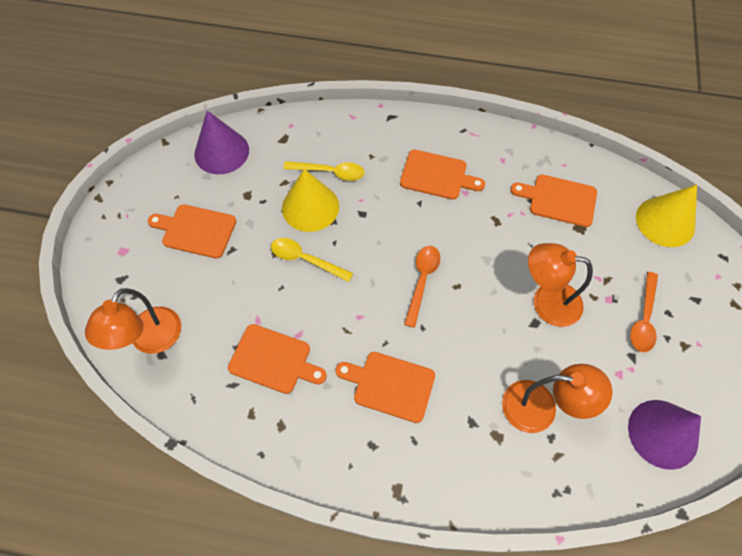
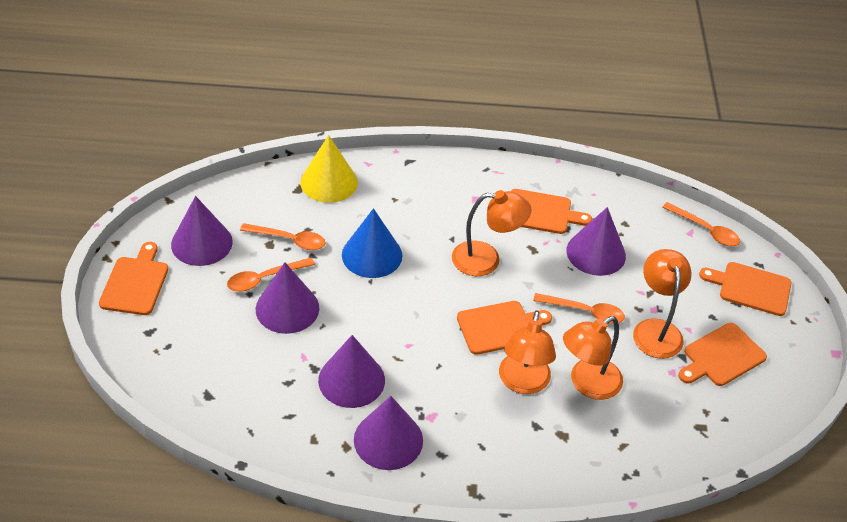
blue cone: 0 -> 1
orange lamp: 3 -> 4
orange spoon: 2 -> 4
purple cone: 2 -> 5
yellow cone: 2 -> 1
yellow spoon: 2 -> 0

